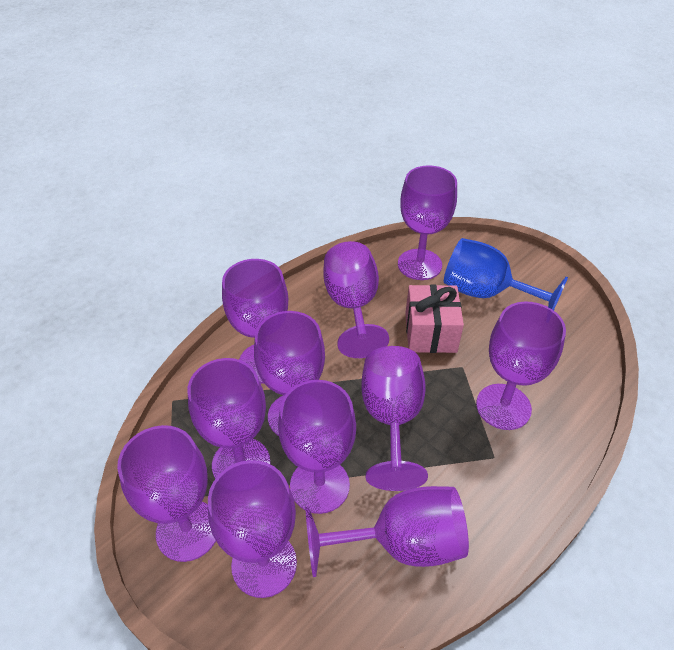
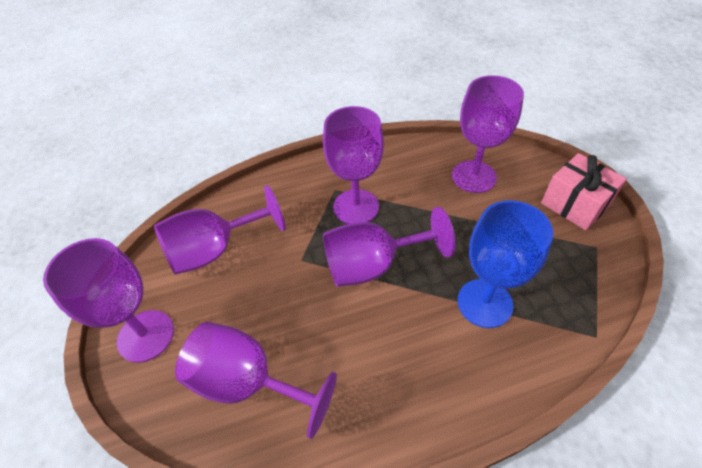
purple goblet: 11 -> 6

